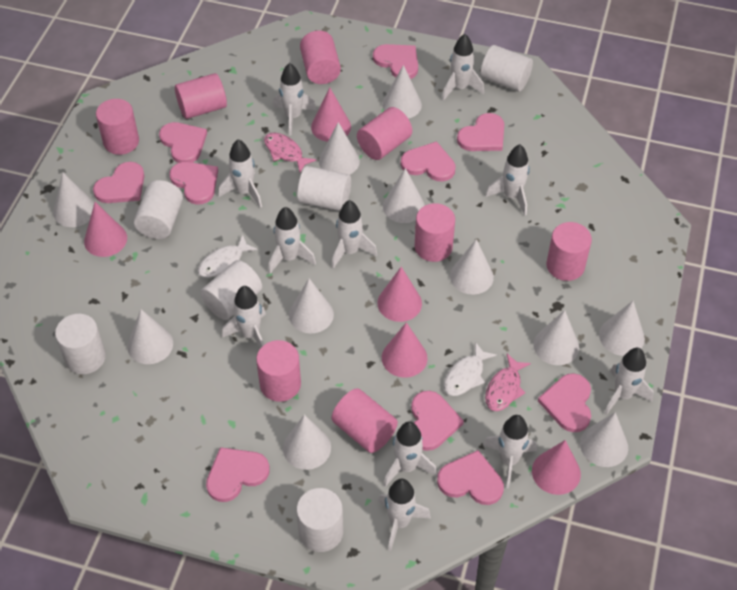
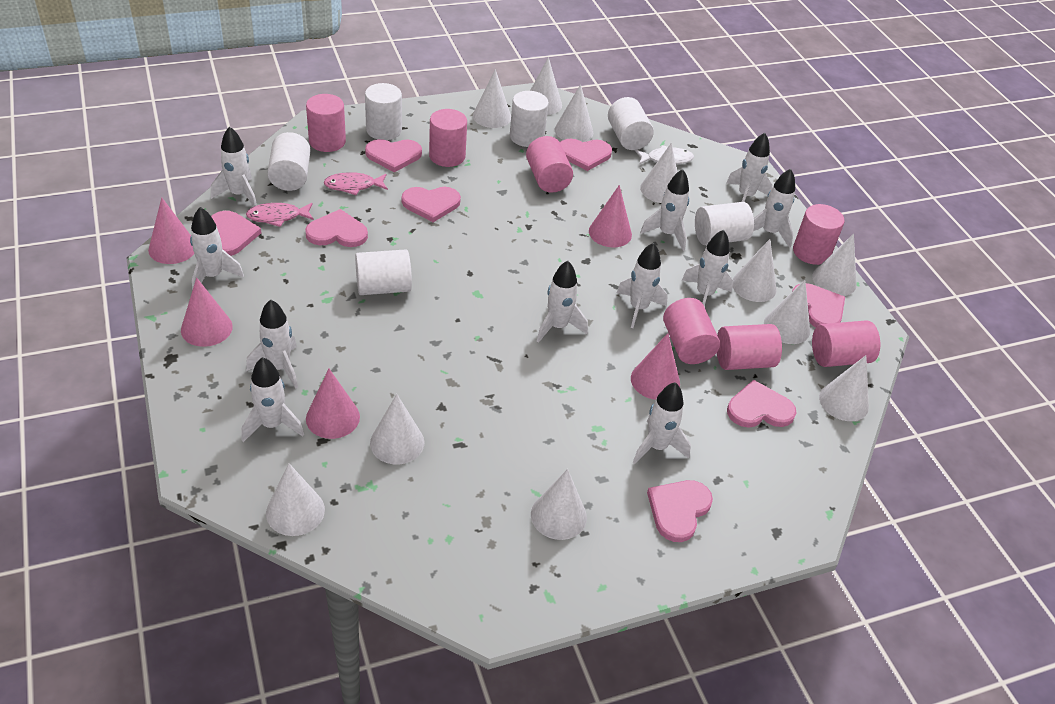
pink cylinder: 8 -> 7
pink heart: 10 -> 8
white fish: 2 -> 1

